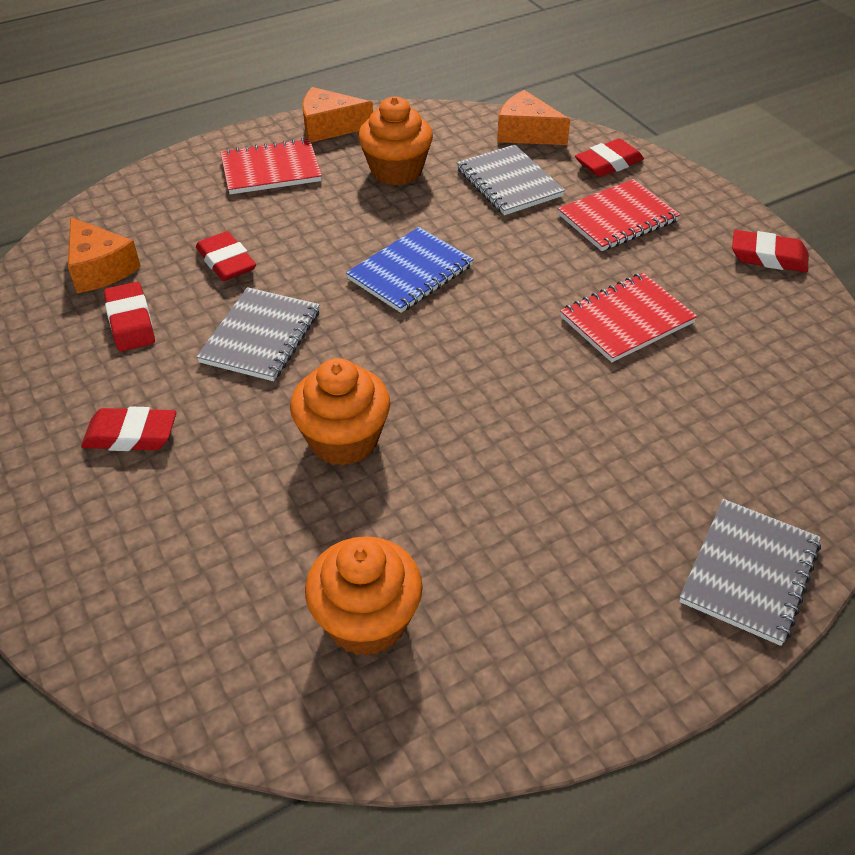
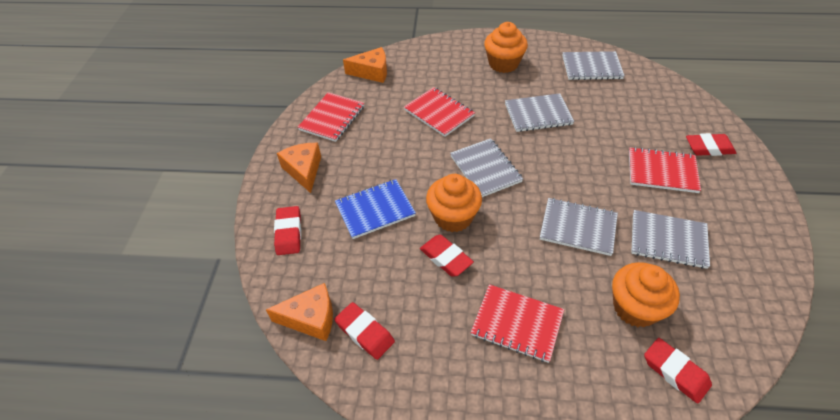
grey notebook: 3 -> 5
red notebook: 3 -> 4

